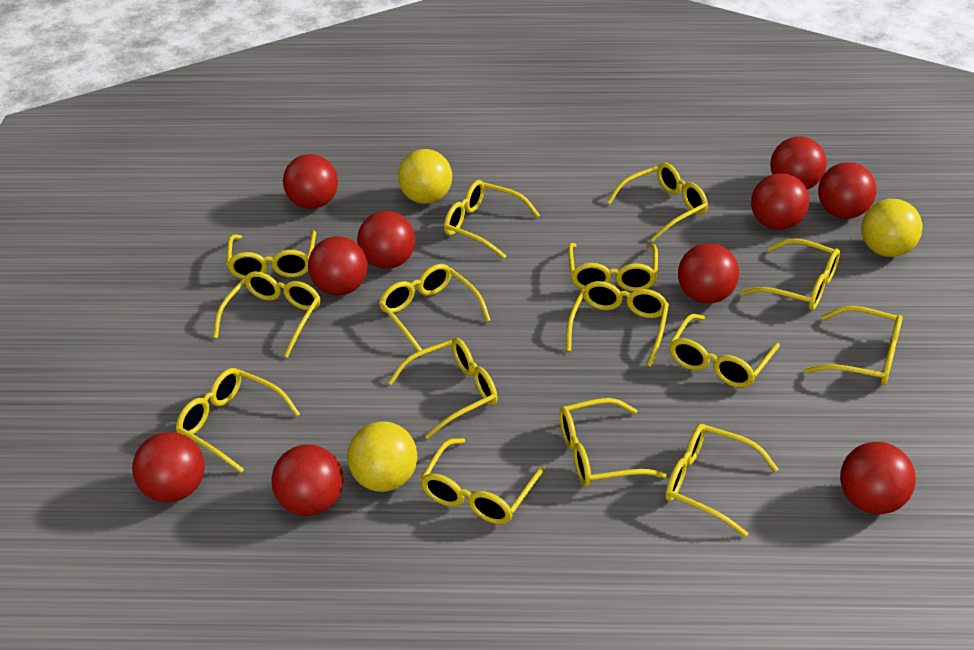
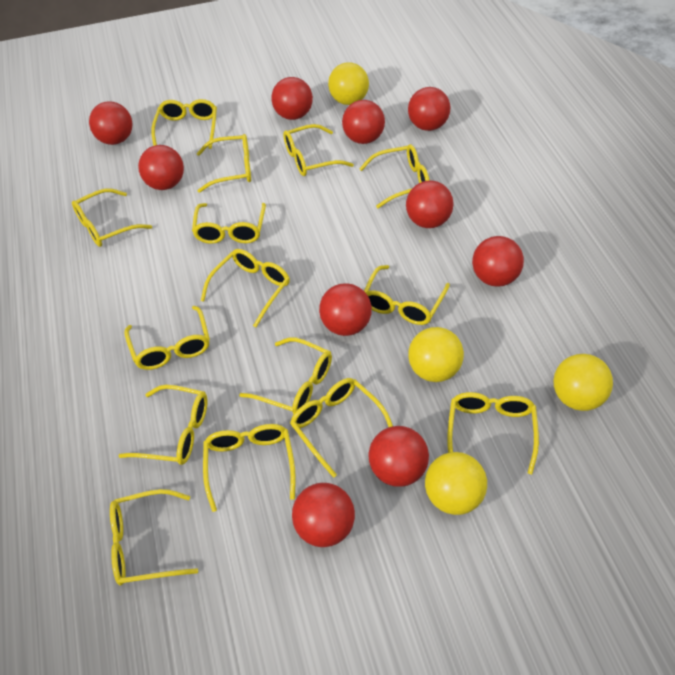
yellow ball: 3 -> 4

